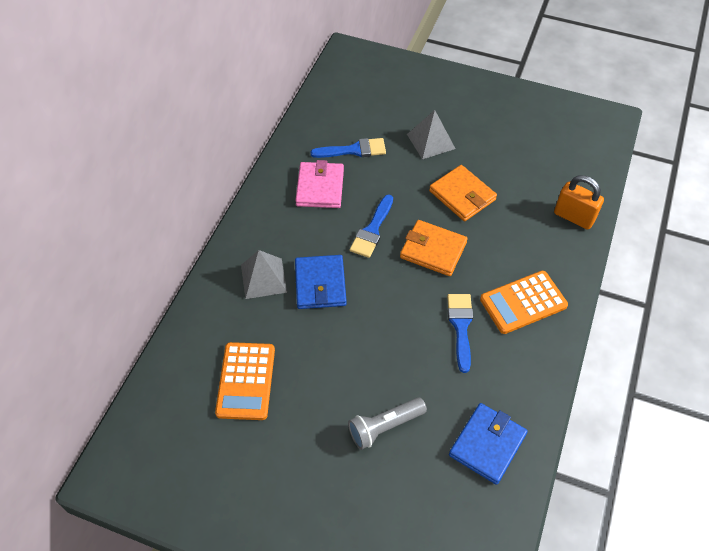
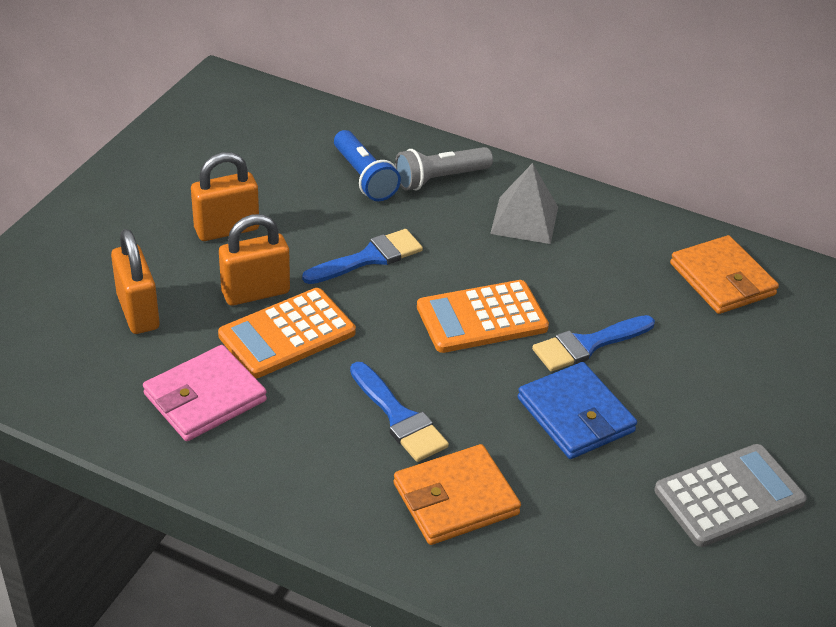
blue flashlight: 0 -> 1
blue wallet: 2 -> 1
grey calculator: 0 -> 1
grey pyramid: 2 -> 1
orange padlock: 1 -> 3

